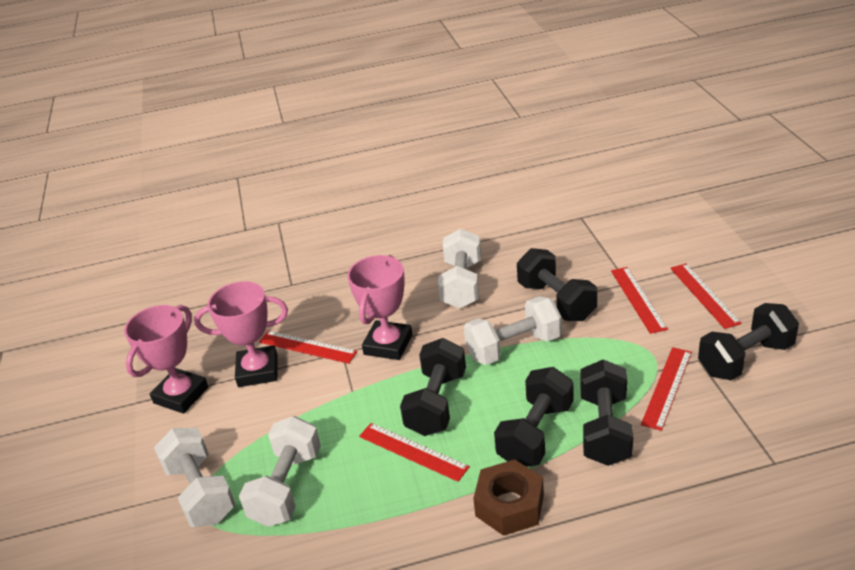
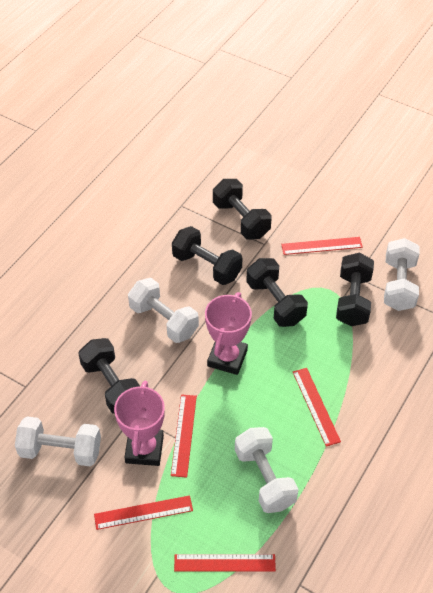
brown nut: 1 -> 0
pink trophy: 3 -> 2

